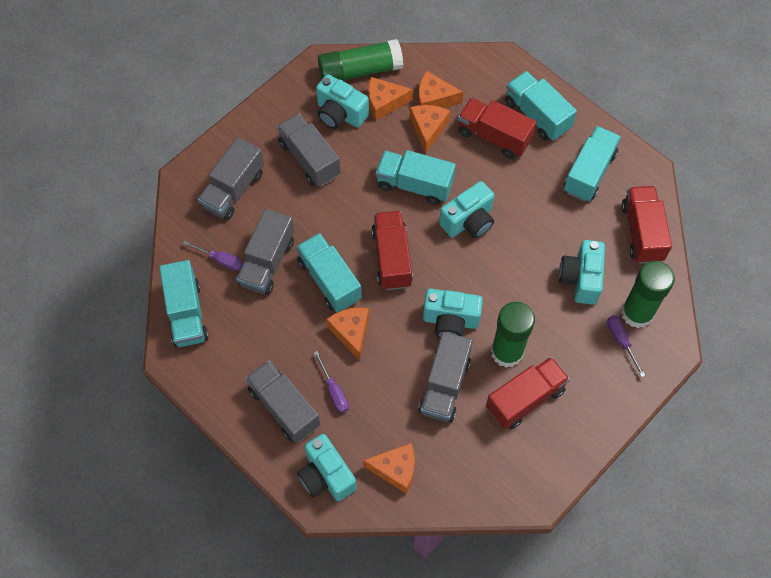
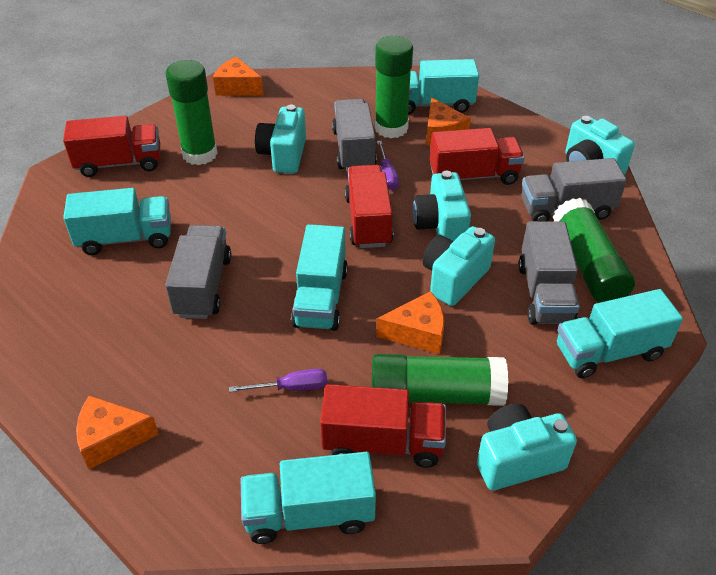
green glue stick: 3 -> 4
grey truck: 5 -> 4
orange cheese: 5 -> 4
purple screwdriver: 3 -> 2

